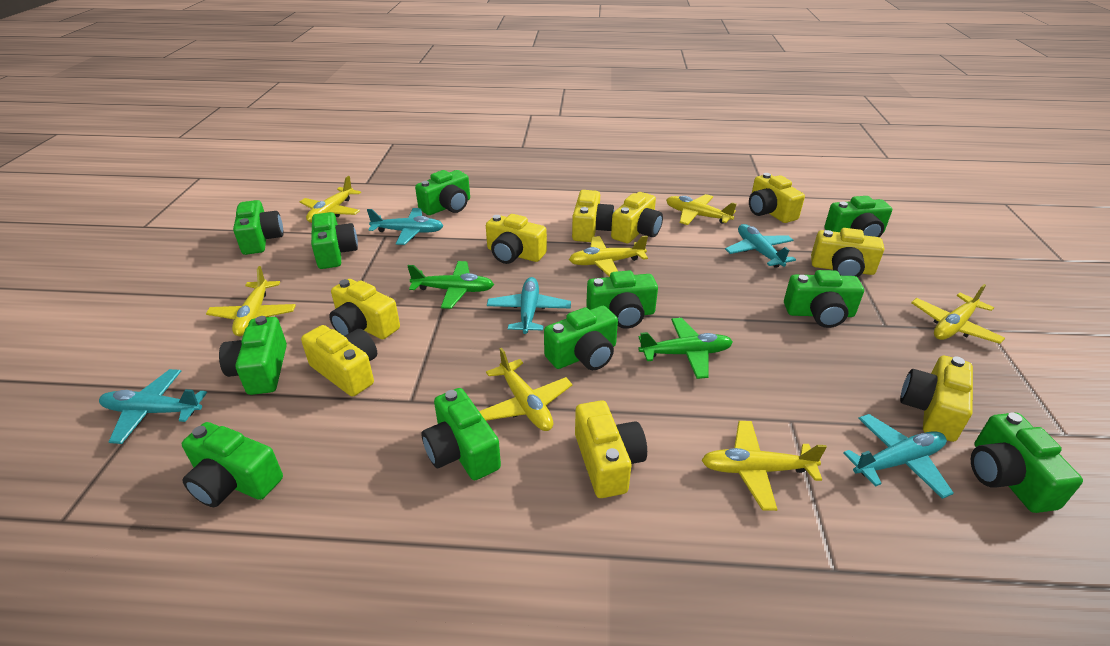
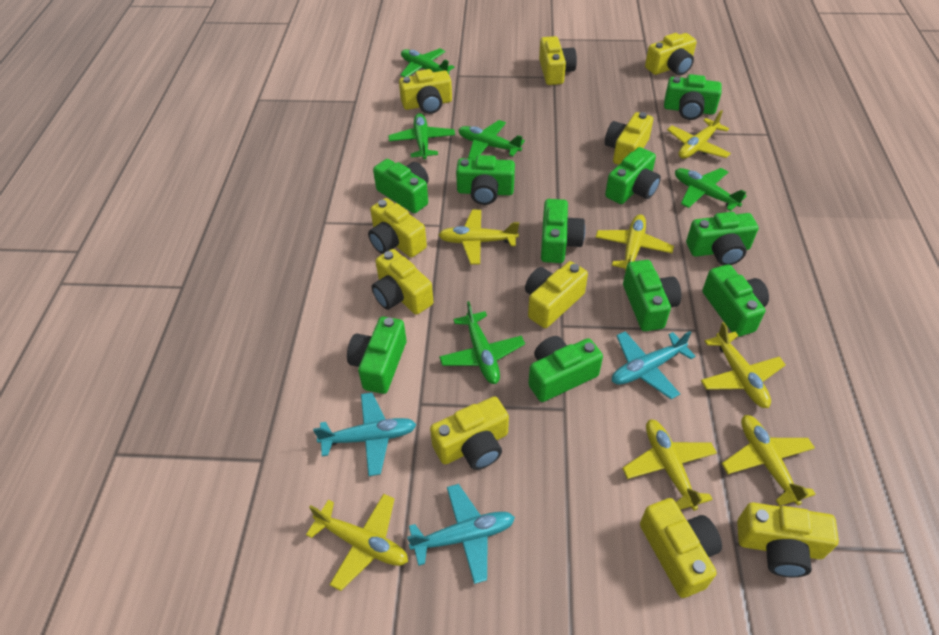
green camera: 11 -> 10
green plane: 2 -> 5
turquoise plane: 5 -> 3
yellow camera: 9 -> 10

